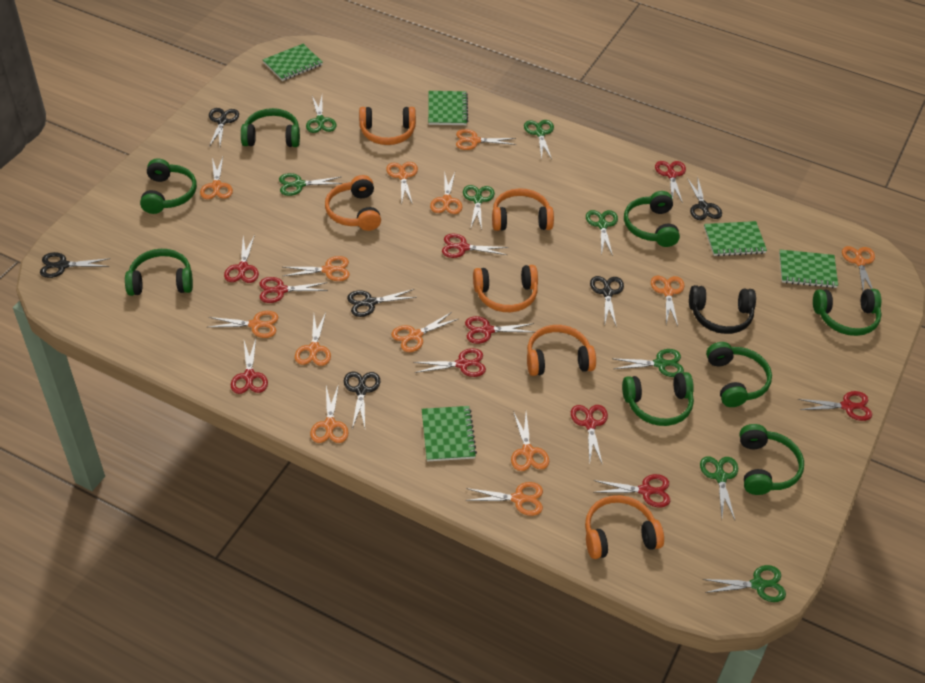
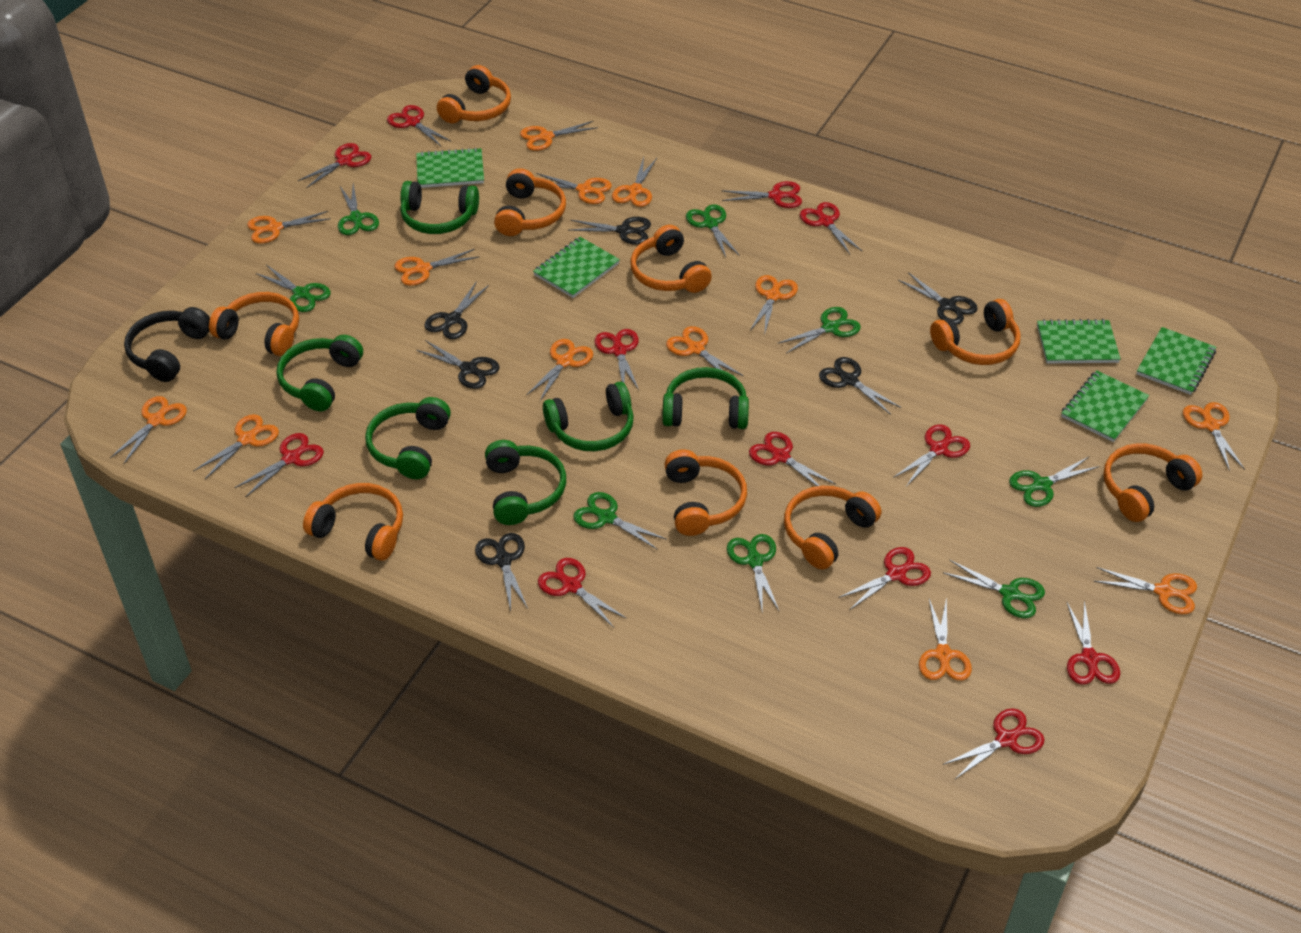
green headphones: 8 -> 6
orange headphones: 6 -> 9
red scissors: 10 -> 12

